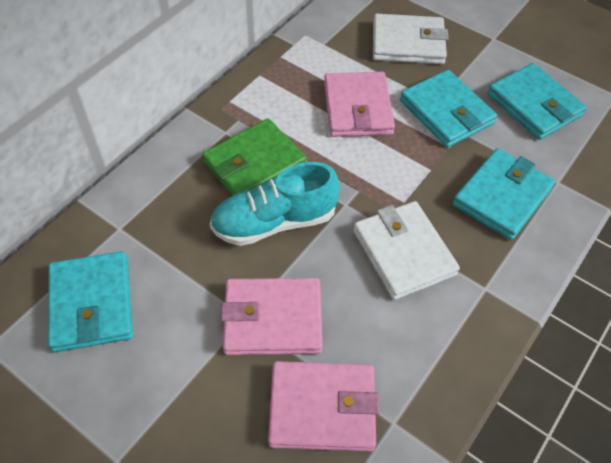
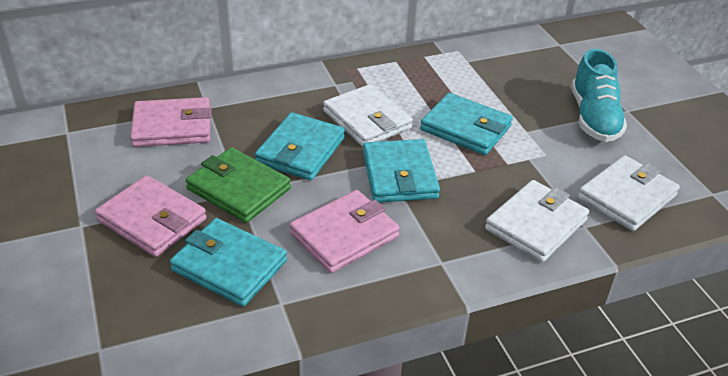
white wallet: 2 -> 3

